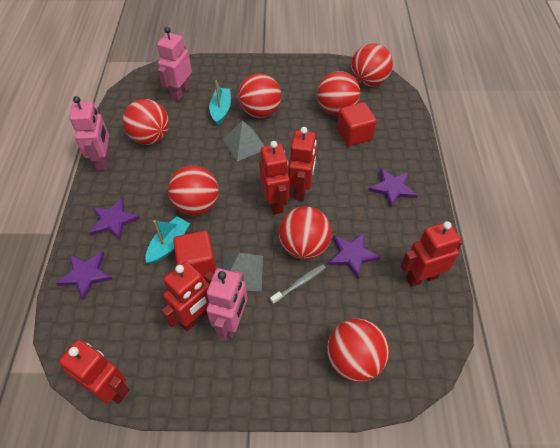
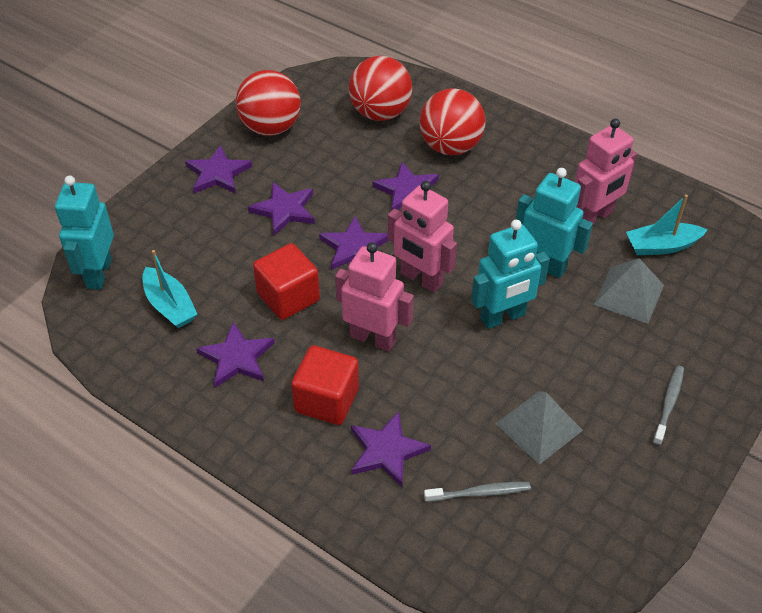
grey toothbrush: 1 -> 2
purple star: 4 -> 6
red ball: 7 -> 3
red robot: 5 -> 0
turquoise robot: 0 -> 3

